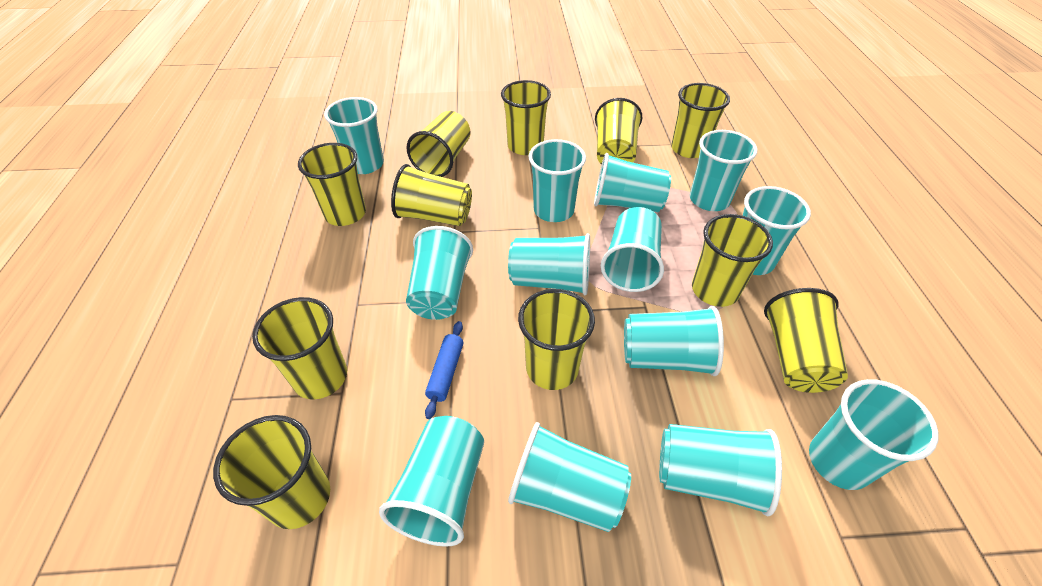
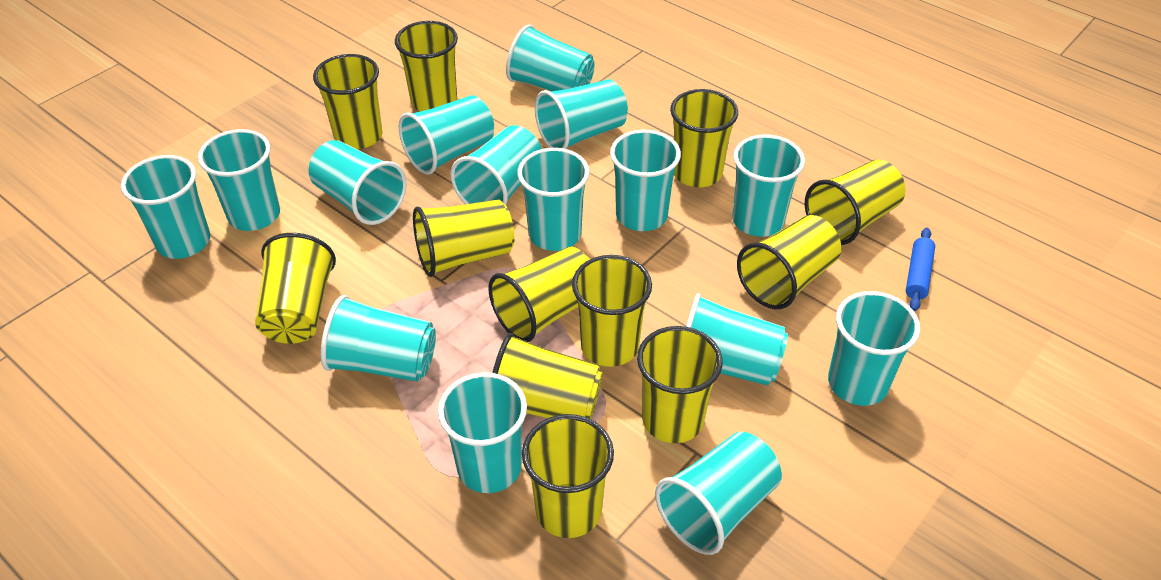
turquoise cup: 13 -> 15
yellow cup: 11 -> 12

